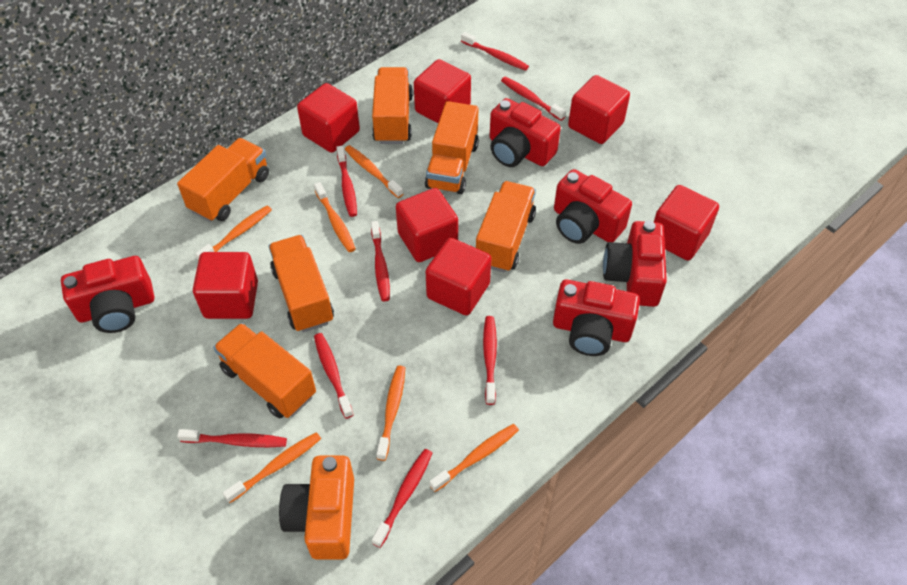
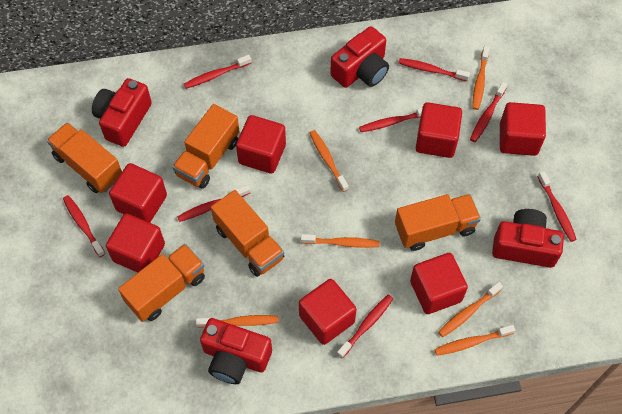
orange camera: 1 -> 0
orange truck: 6 -> 5
red camera: 5 -> 4

